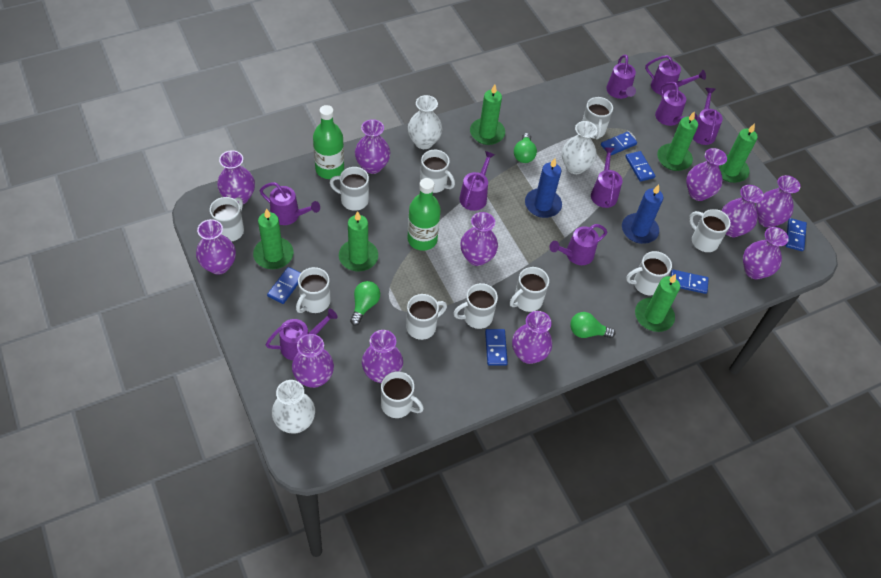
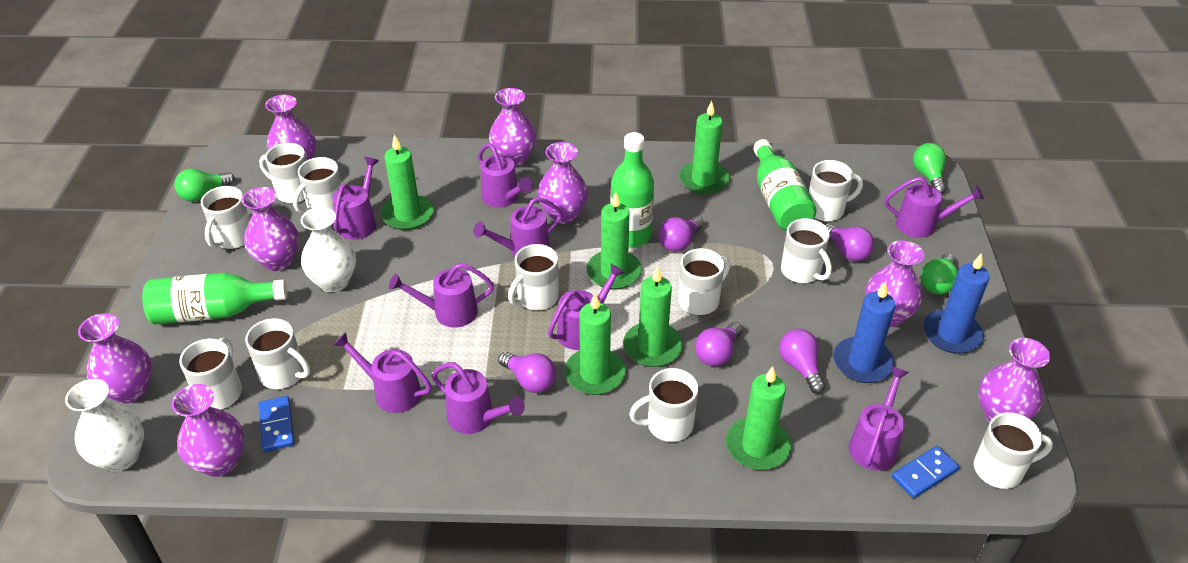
blue domino: 6 -> 2
green bottle: 2 -> 3
purple light bulb: 0 -> 5
purple vase: 11 -> 8
white vase: 3 -> 2

